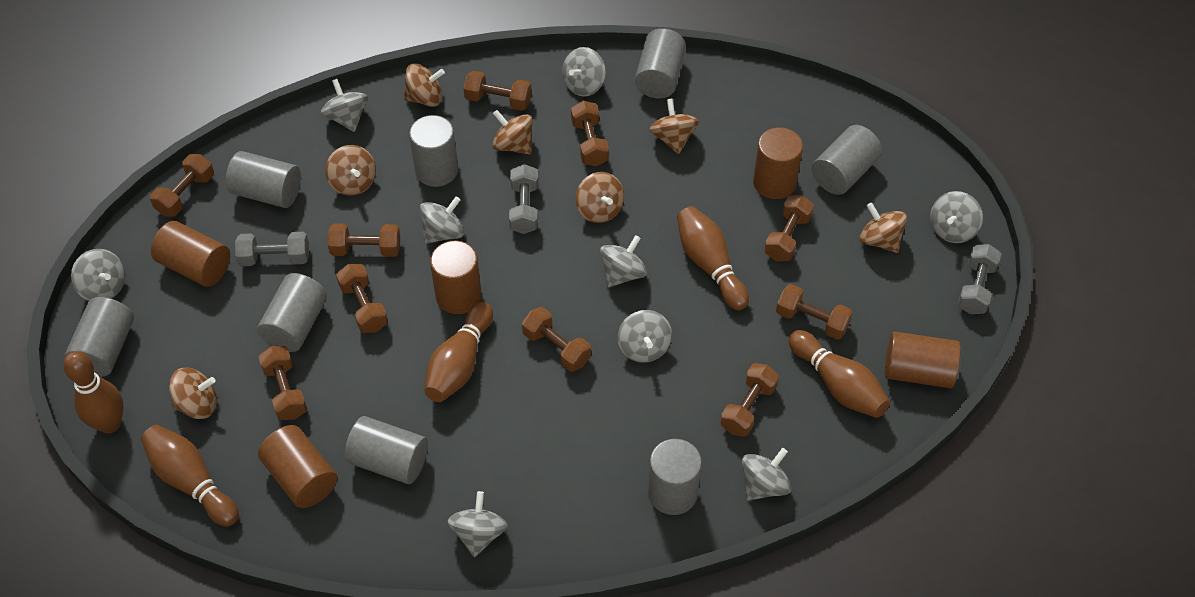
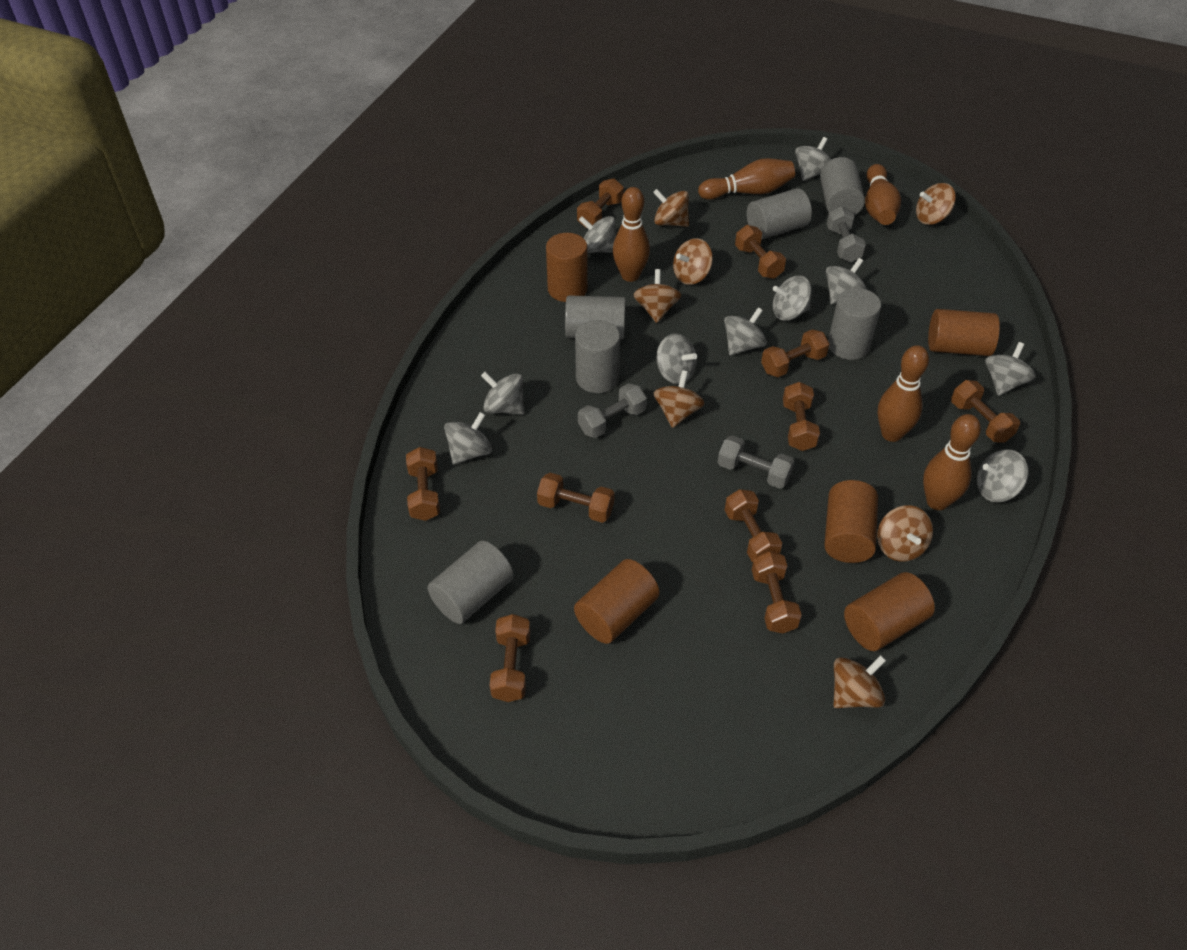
grey cylinder: 8 -> 6
grey spinning top: 9 -> 10

